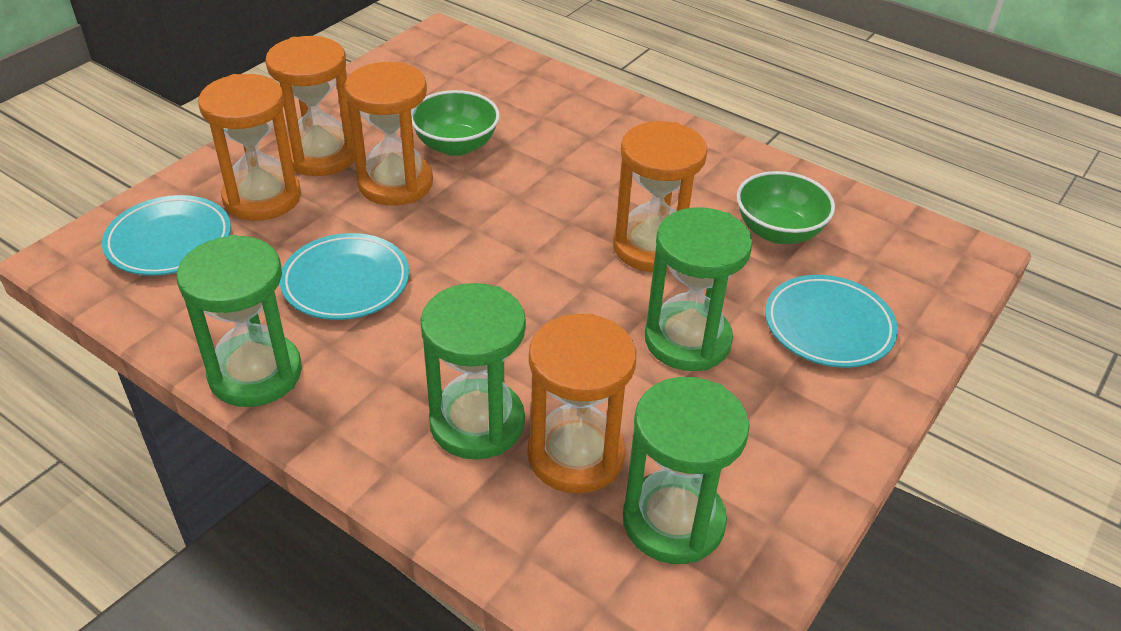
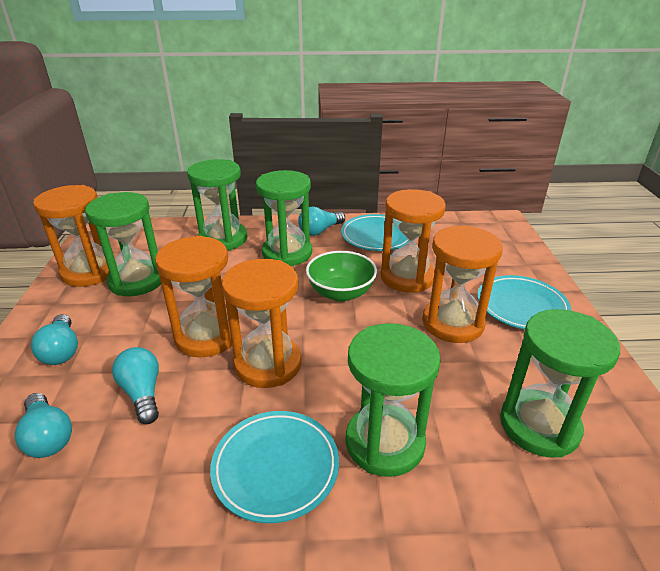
green bowl: 2 -> 1
green hourglass: 4 -> 5
turquoise light bulb: 0 -> 4

